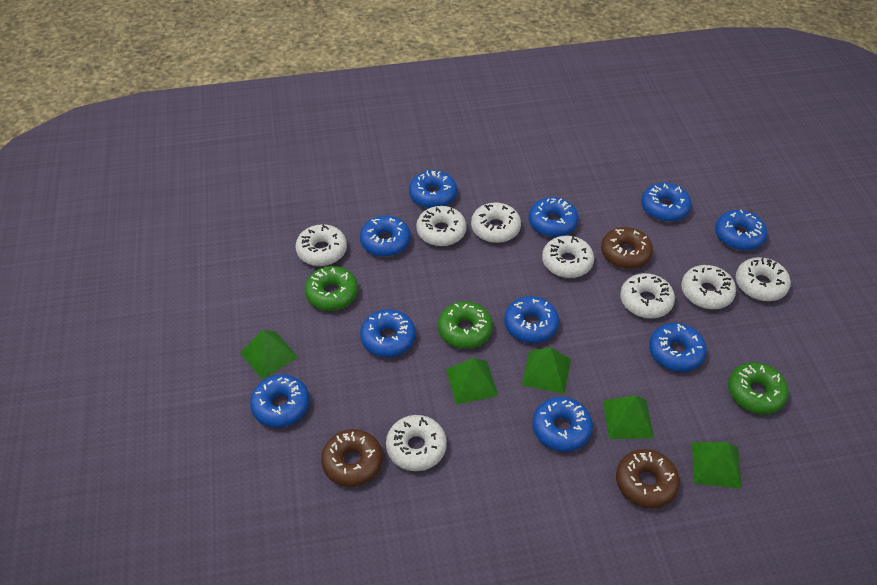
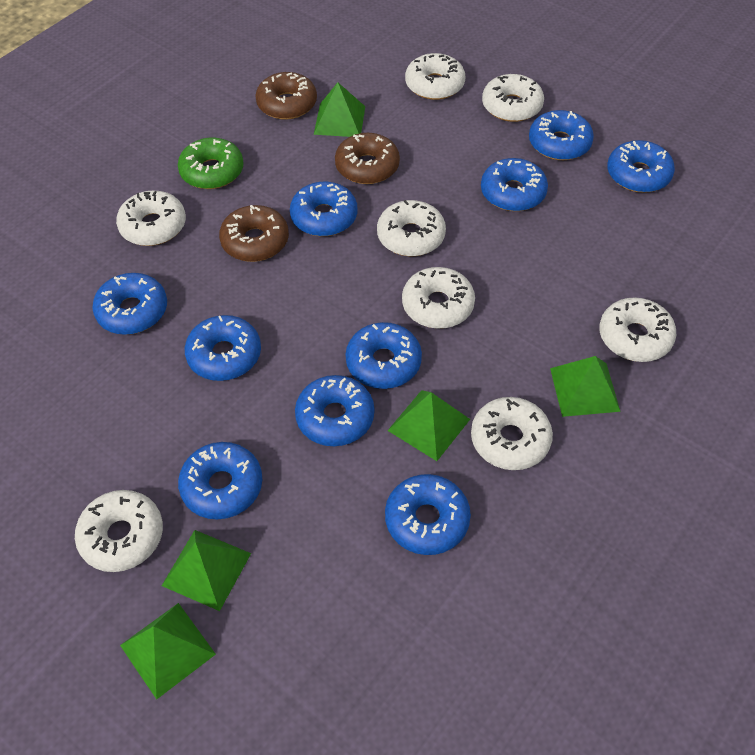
green donut: 3 -> 1

